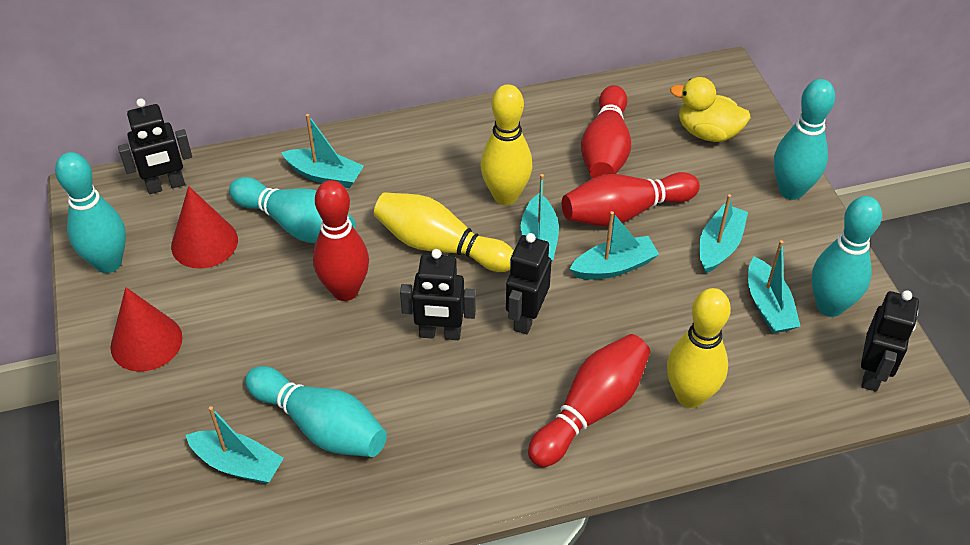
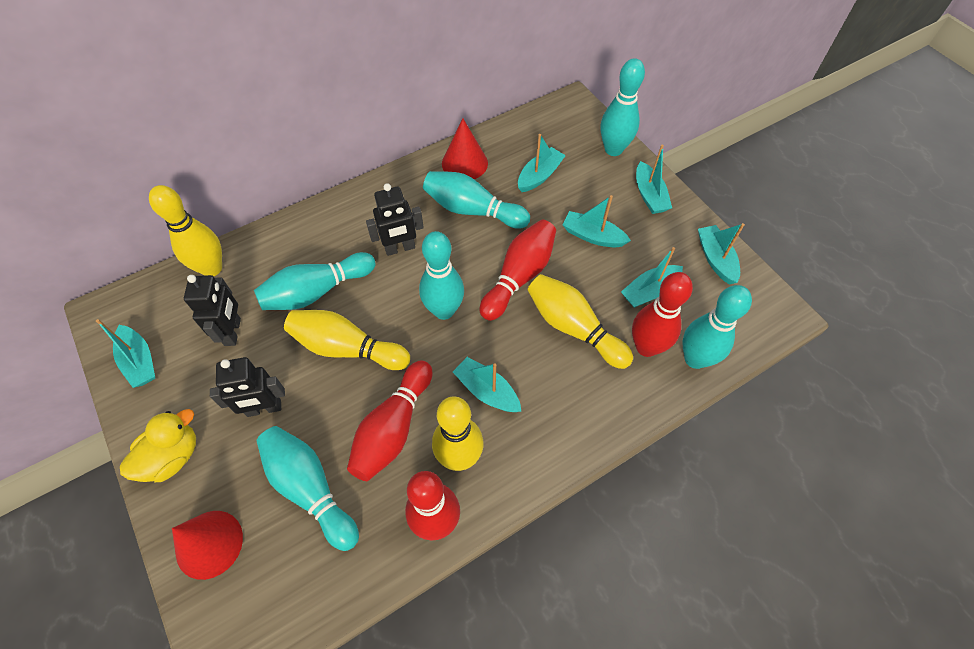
black robot: 4 -> 3
turquoise boat: 6 -> 7
turquoise bowling pin: 5 -> 6
yellow bowling pin: 3 -> 4

